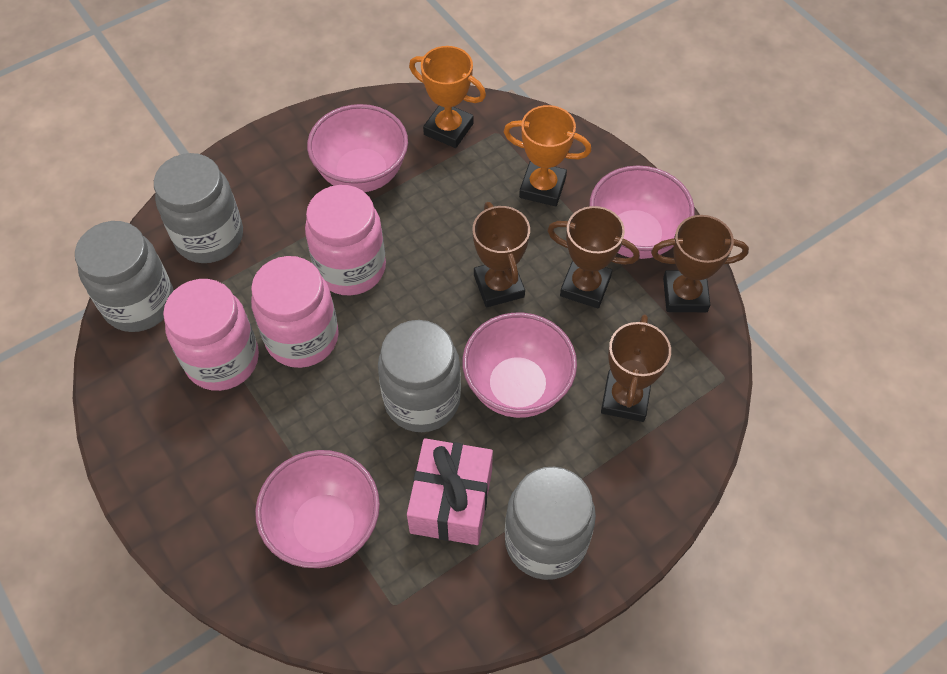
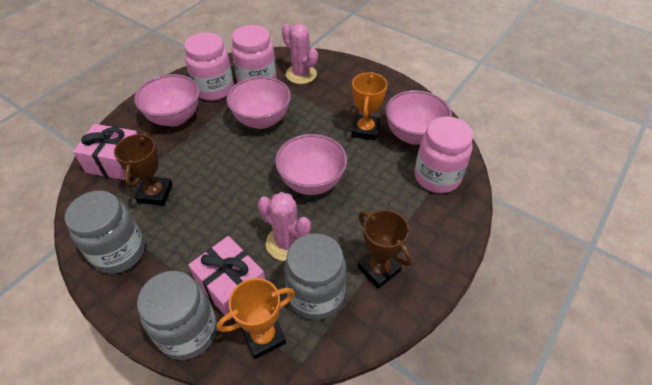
brown trophy: 4 -> 2
grey jar: 4 -> 3
pink cactus: 0 -> 2
pink gift: 1 -> 2

